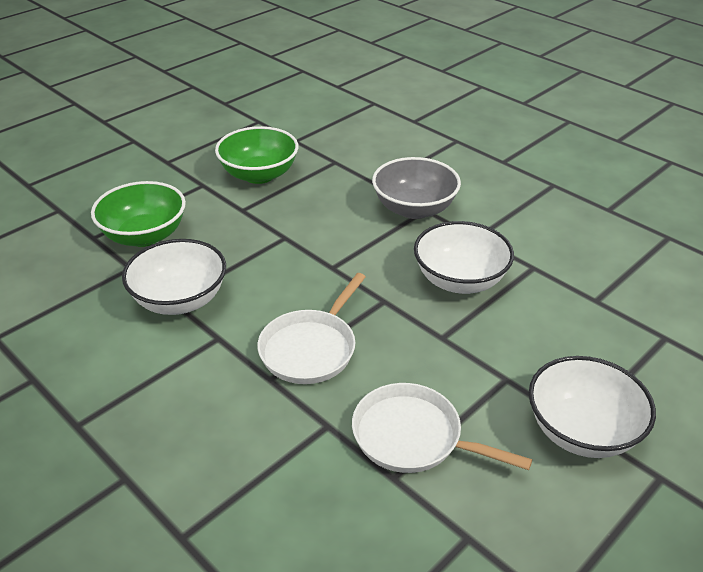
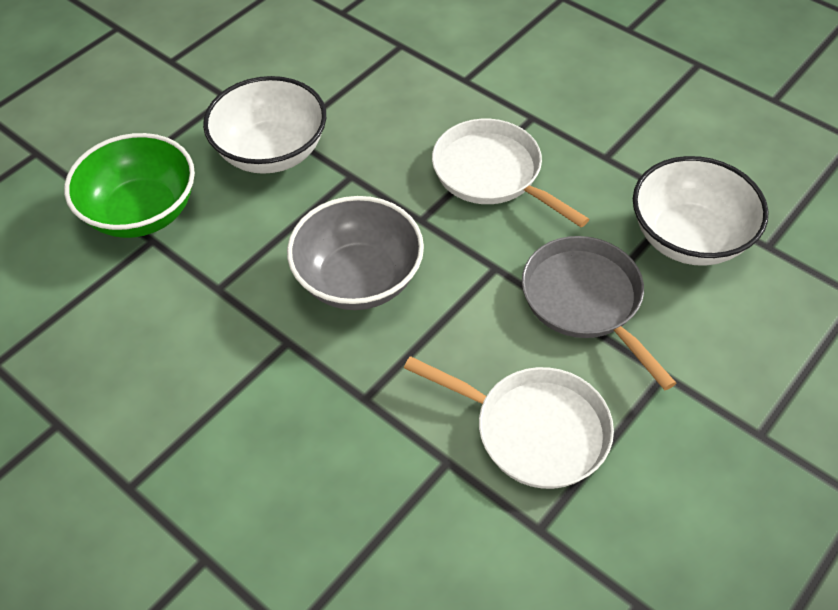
green bowl: 2 -> 1
grey pan: 0 -> 1
white bowl: 3 -> 2

